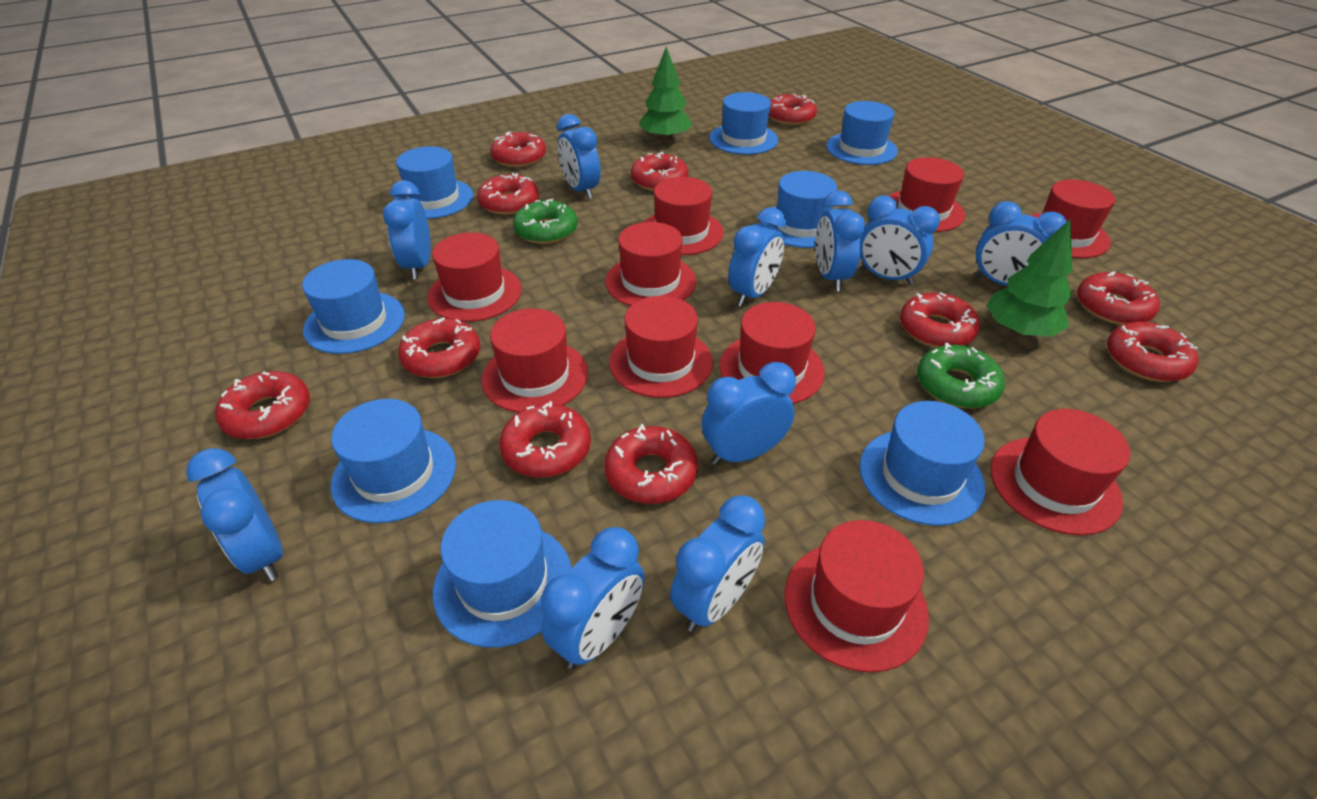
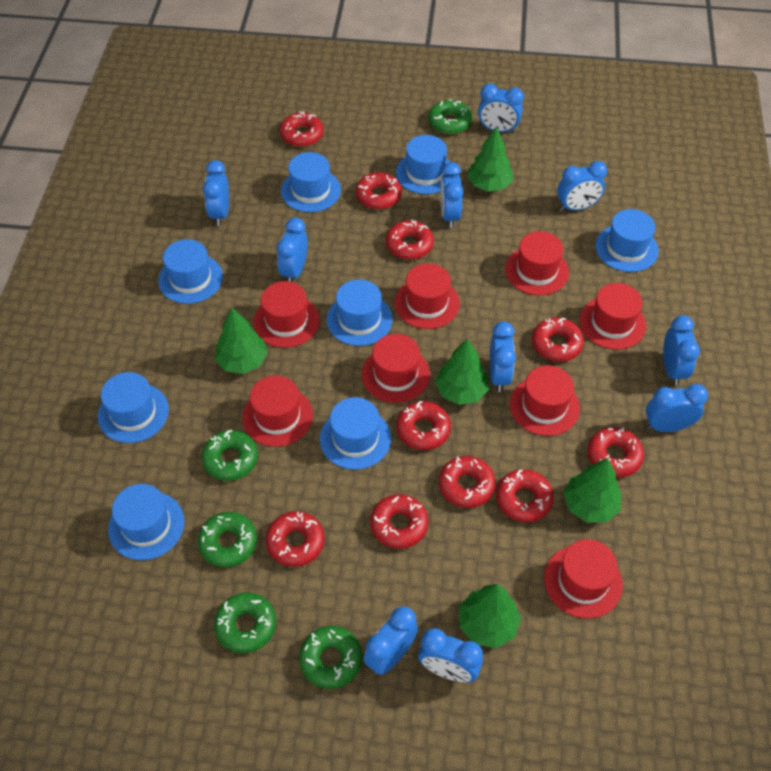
green donut: 2 -> 5
green tree: 2 -> 5
red donut: 11 -> 10
red hat: 10 -> 8

